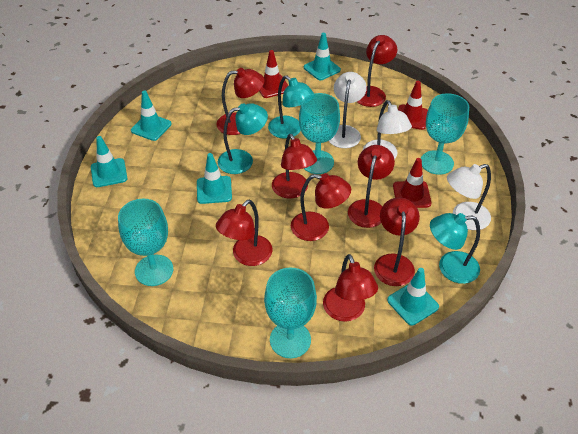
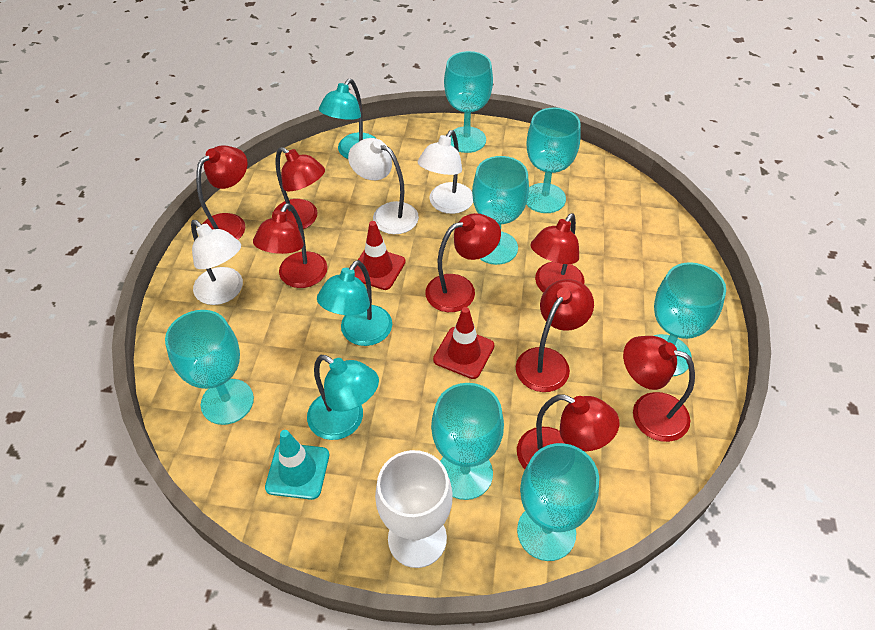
red traffic cone: 3 -> 2
turquoise goblet: 4 -> 7
turquoise traffic cone: 5 -> 1
white goblet: 0 -> 1

